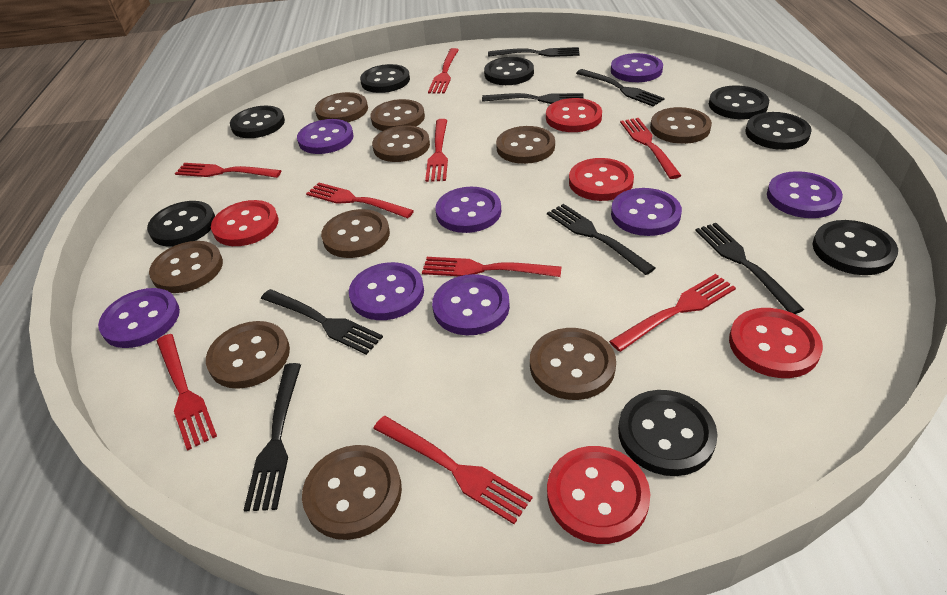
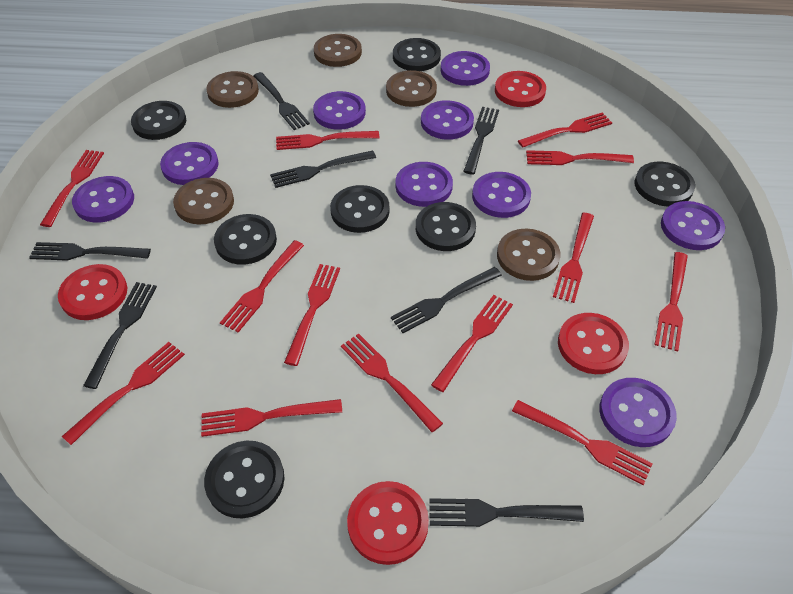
black button: 8 -> 7
brown button: 10 -> 5
purple button: 8 -> 9
red button: 5 -> 4
red fork: 9 -> 13

